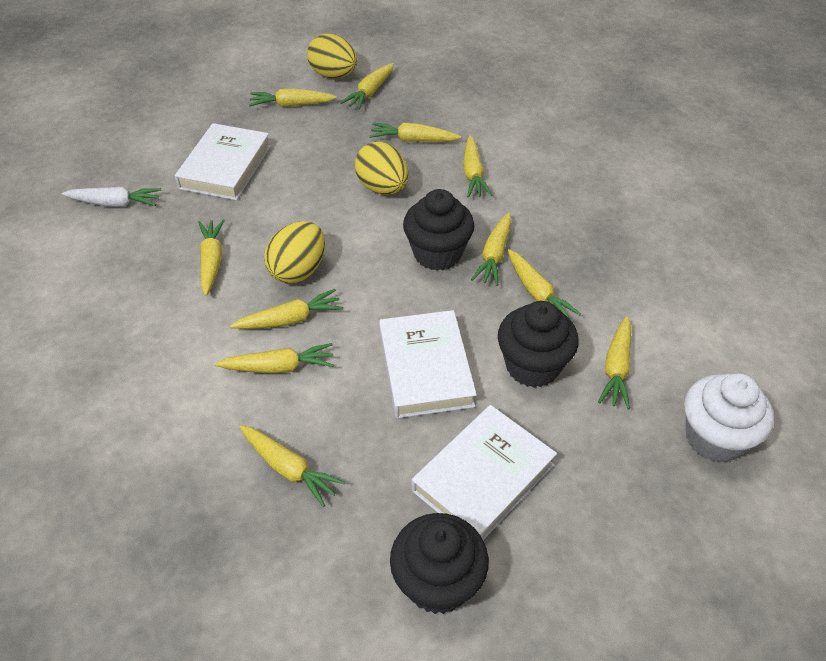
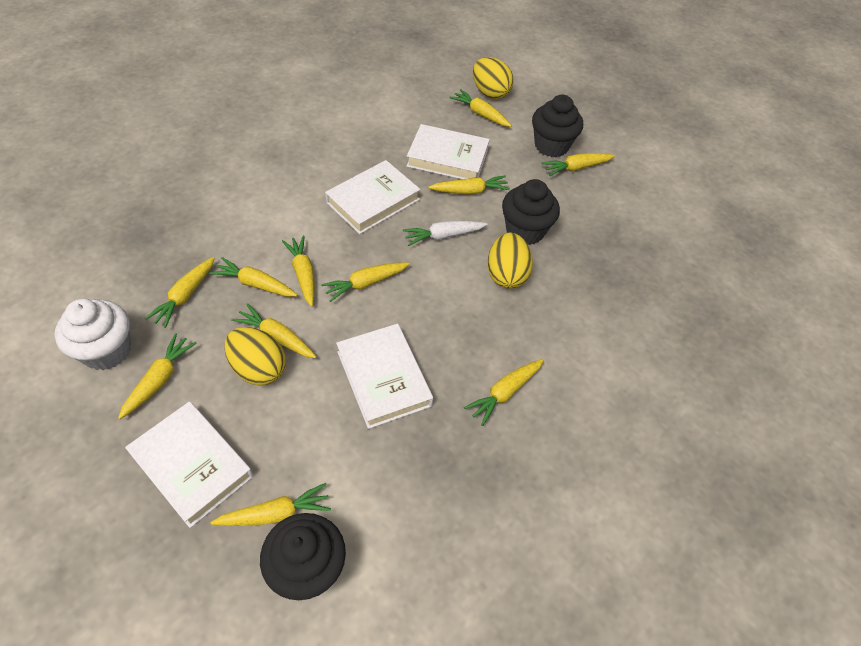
white book: 3 -> 4

